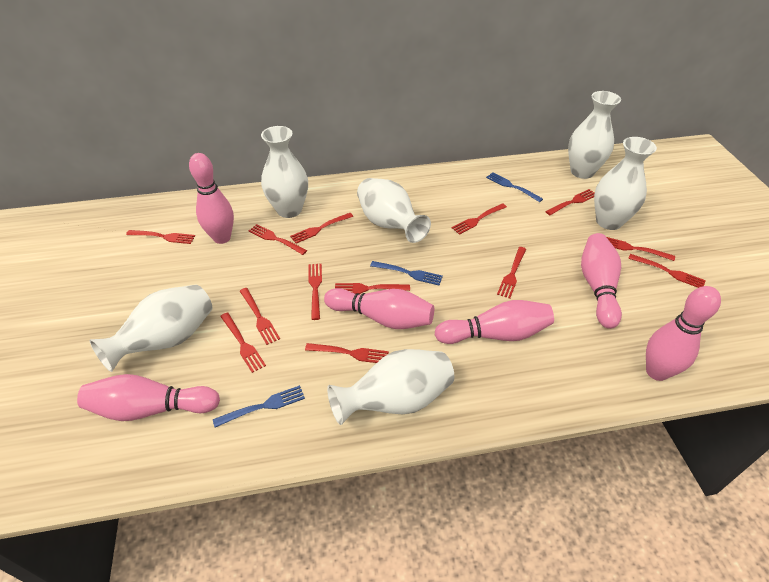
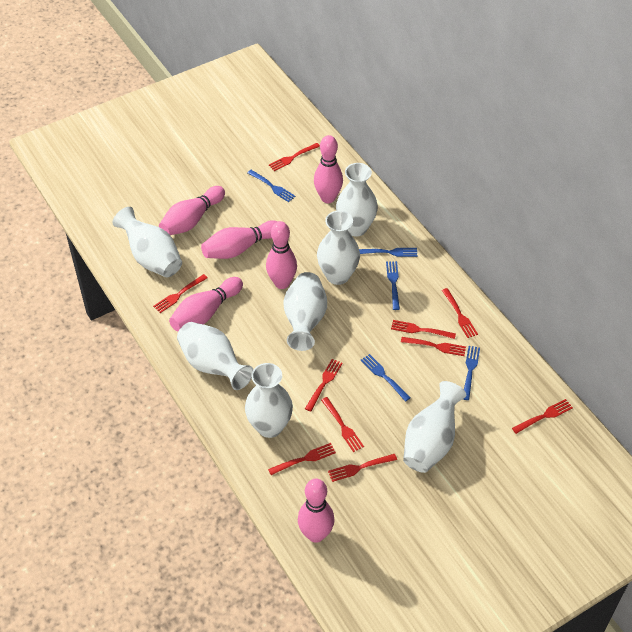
blue fork: 3 -> 5
red fork: 13 -> 10
white vase: 6 -> 7

